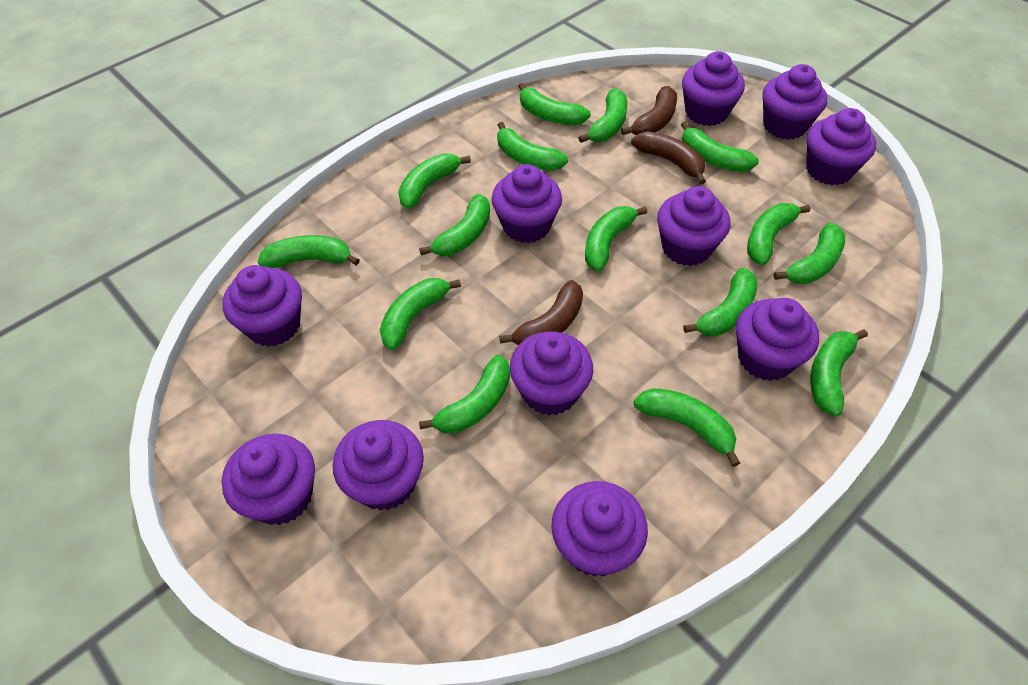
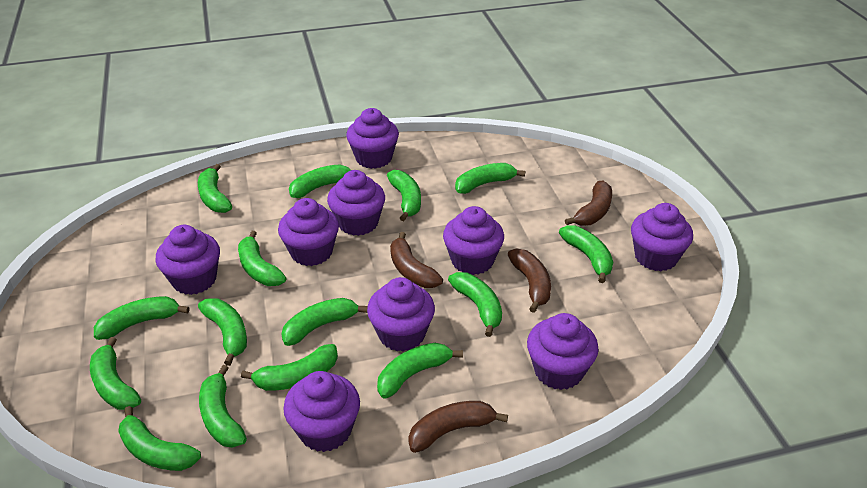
brown banana: 3 -> 4
purple cupcake: 11 -> 9

